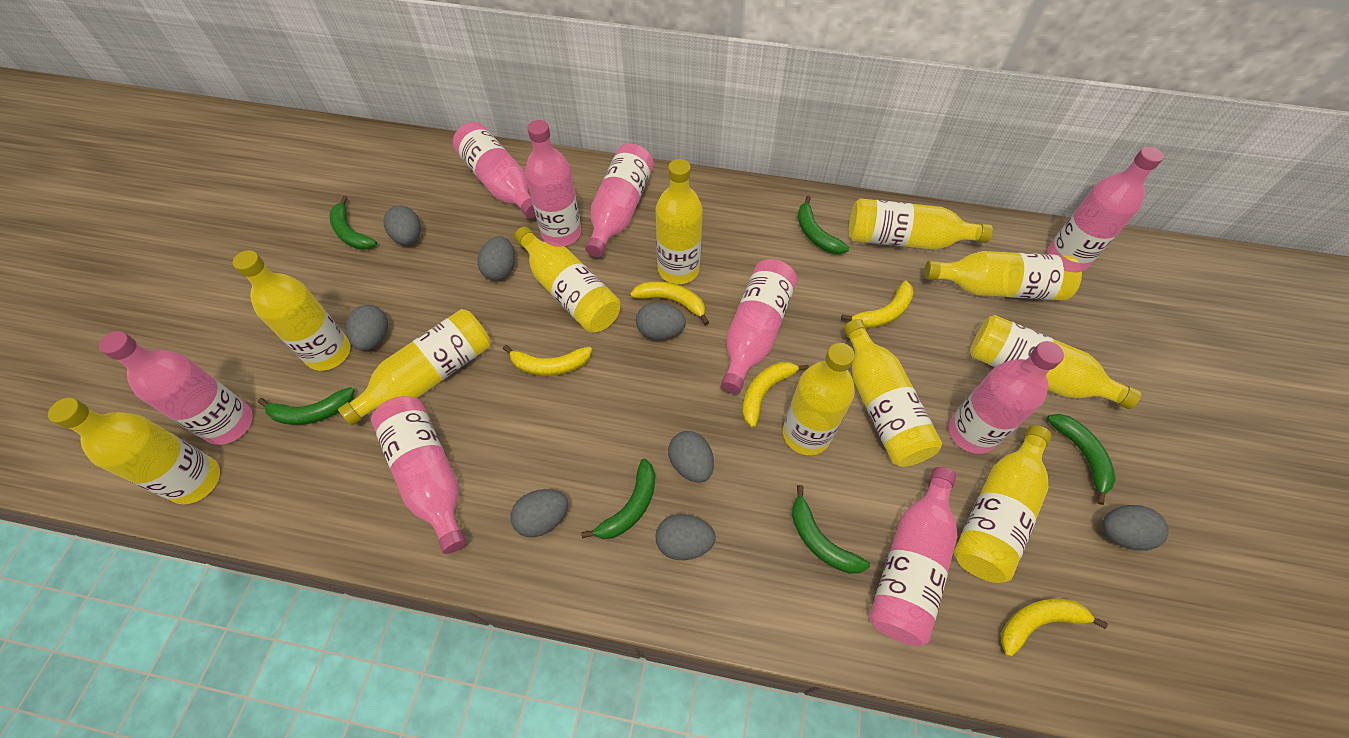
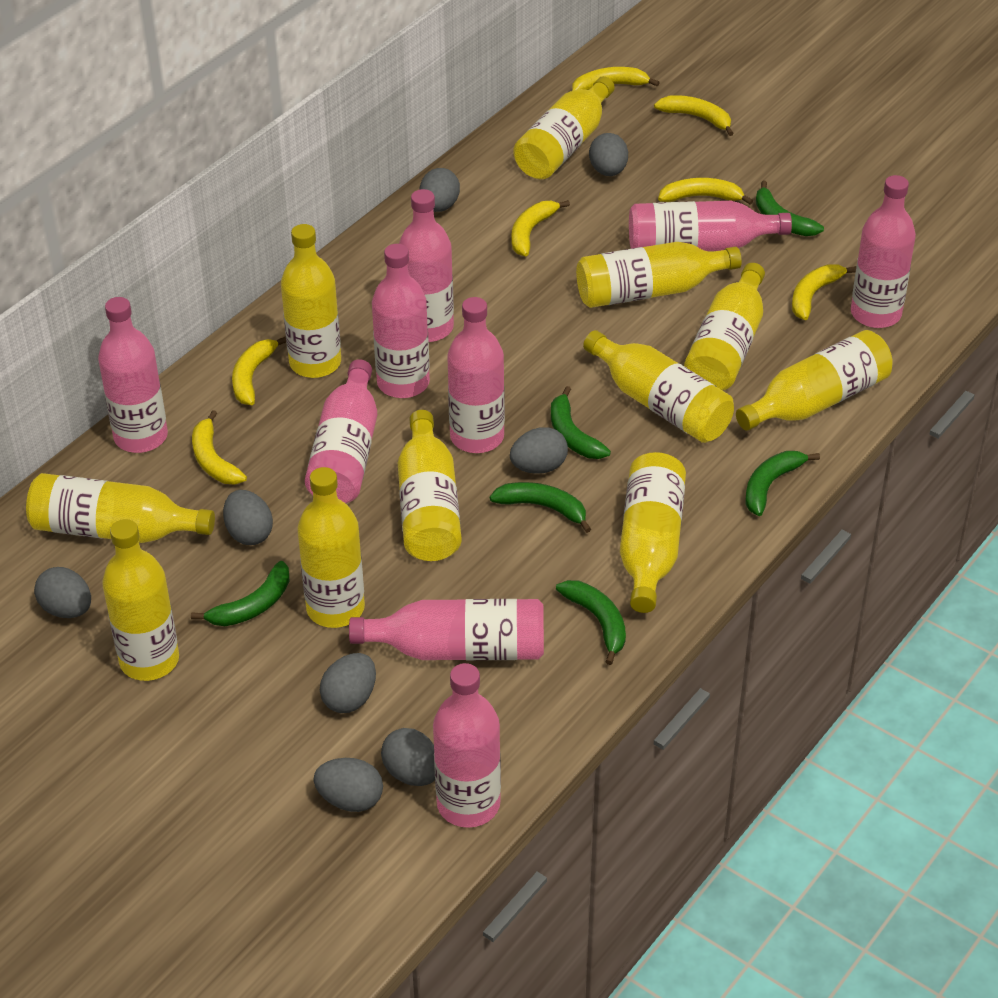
yellow banana: 5 -> 7

